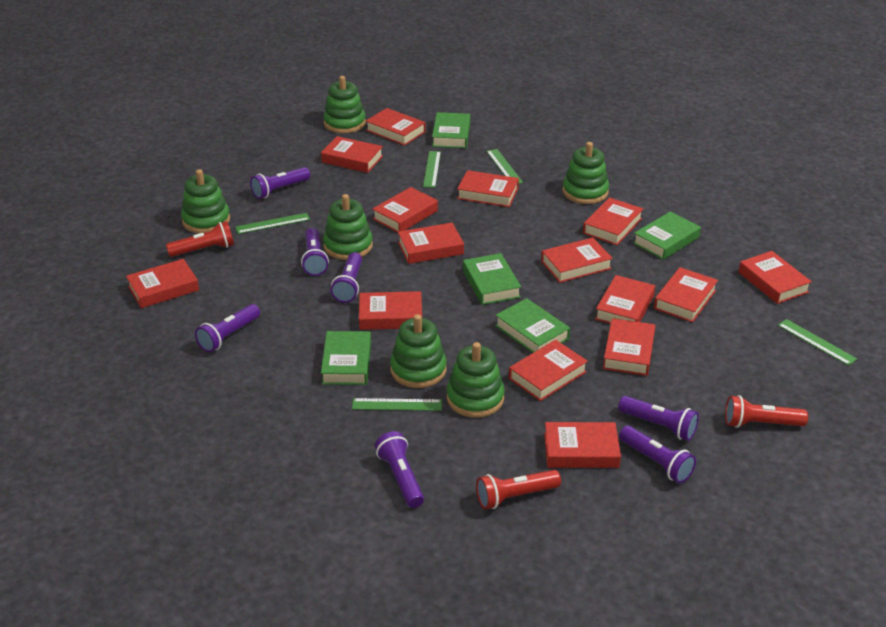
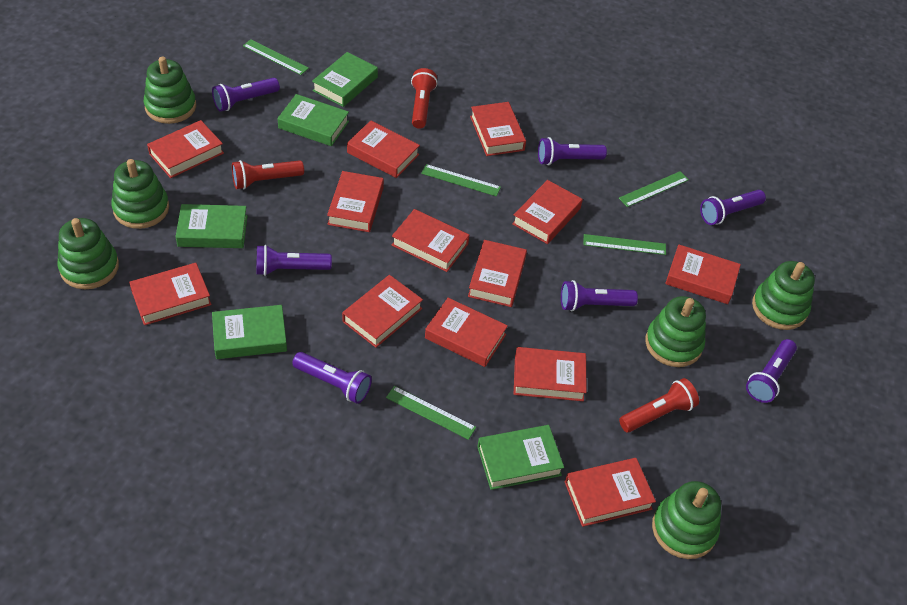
red book: 15 -> 13

